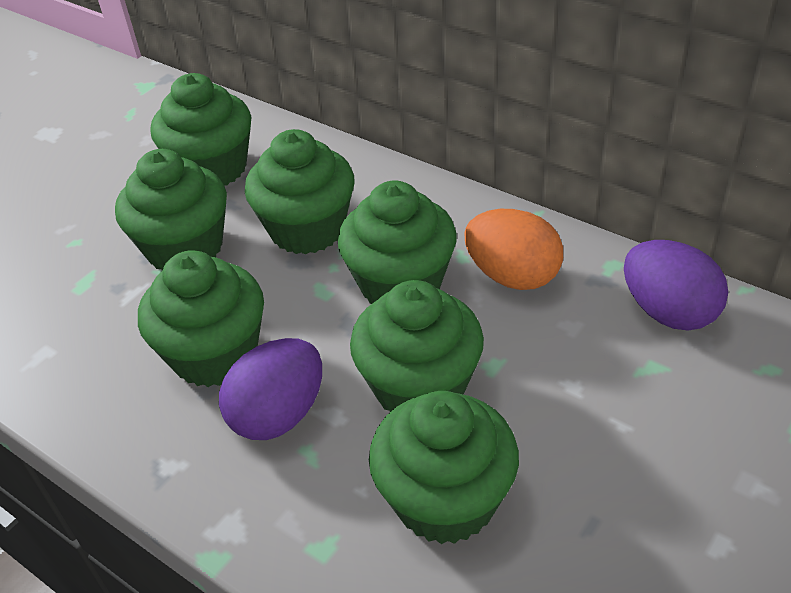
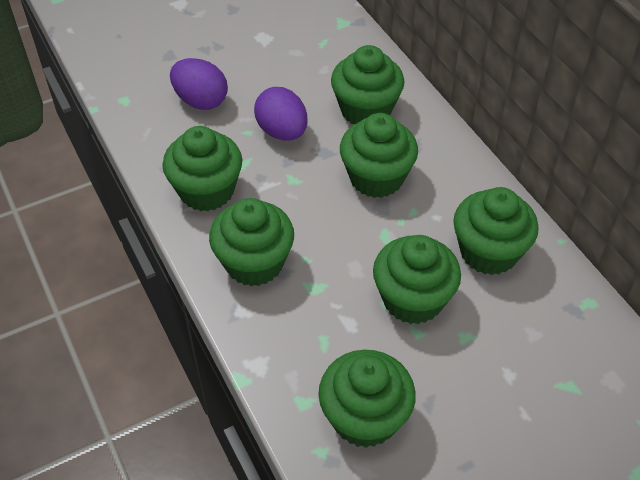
orange egg: 1 -> 0

